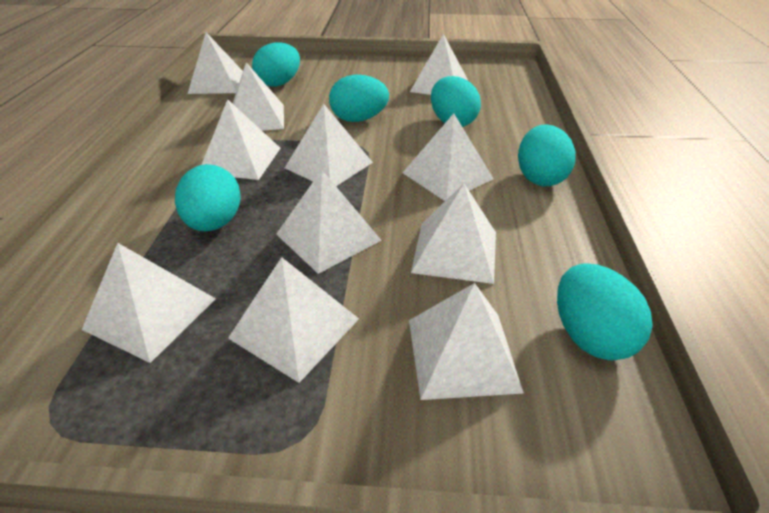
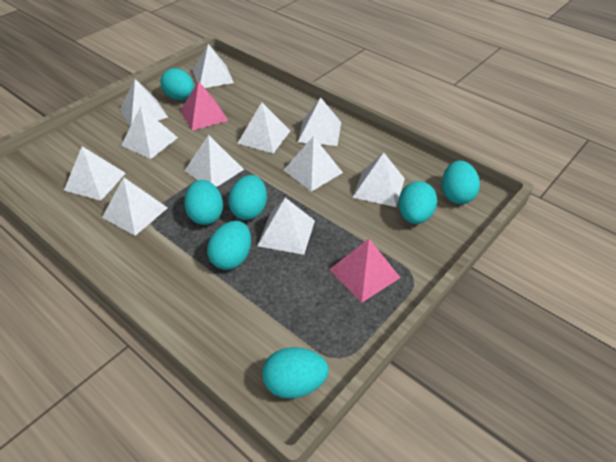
pink pyramid: 0 -> 2
turquoise egg: 6 -> 7

